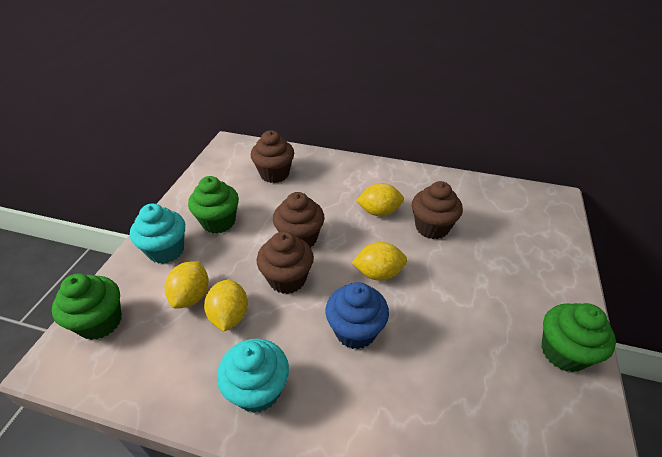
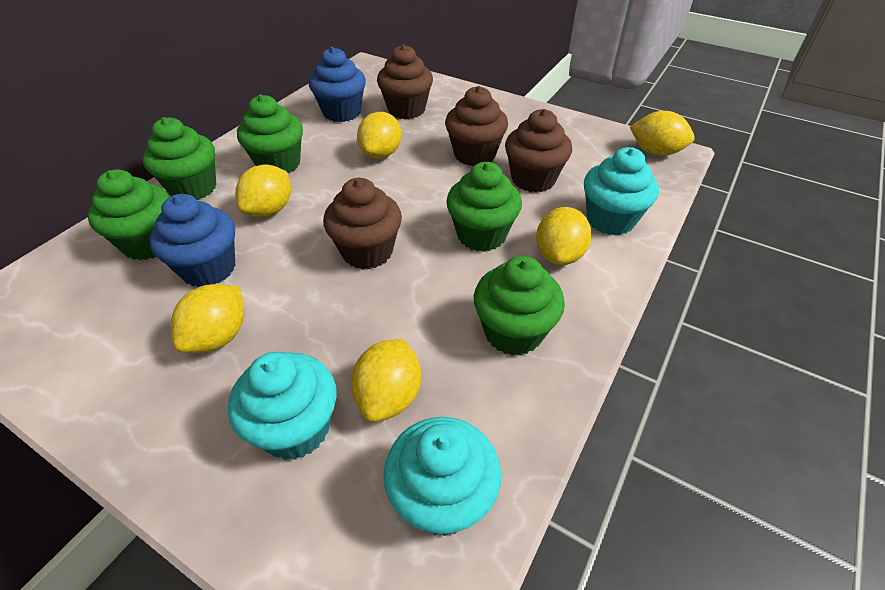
blue cupcake: 1 -> 2
green cupcake: 3 -> 5
turquoise cupcake: 2 -> 3
yellow lemon: 4 -> 6

